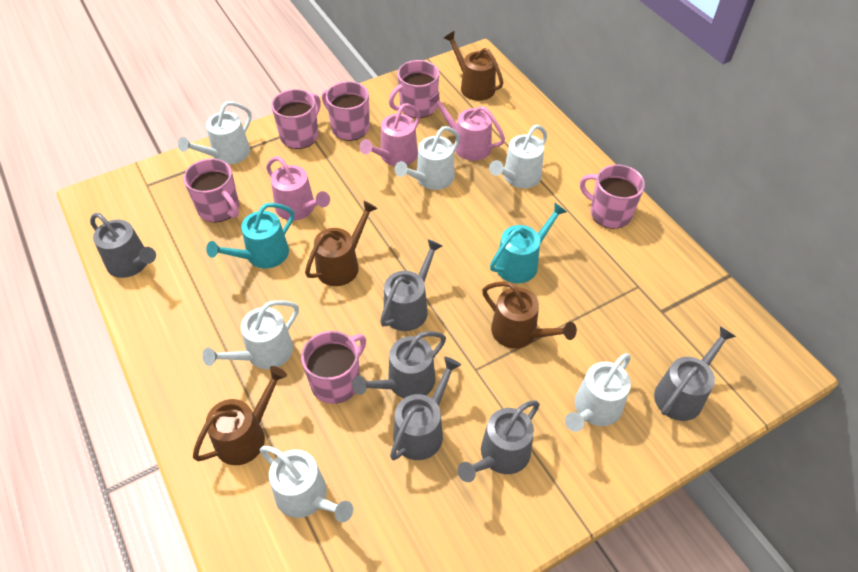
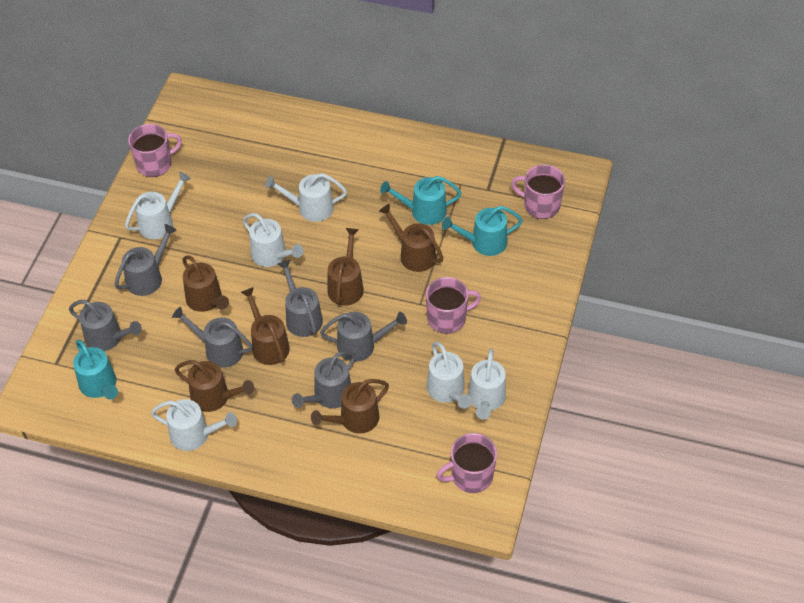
brown watering can: 4 -> 6
pink mug: 6 -> 4
pink watering can: 3 -> 0
turquoise watering can: 2 -> 3

